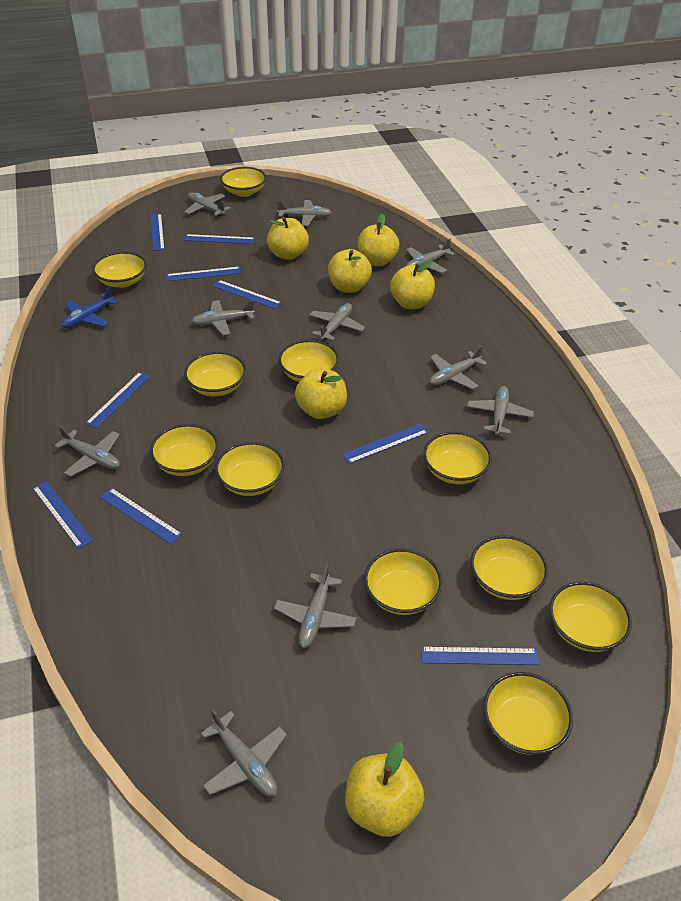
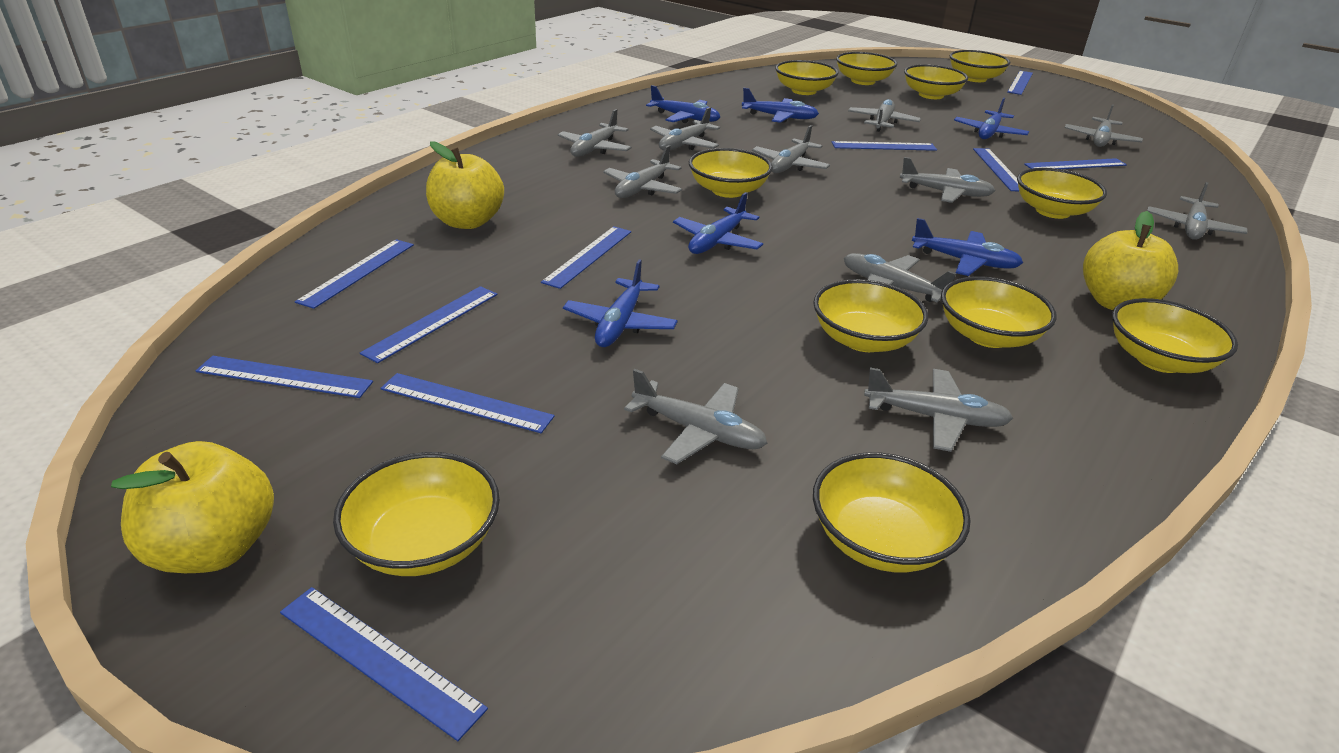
blue plane: 1 -> 6
blue ruler: 9 -> 10
grey plane: 10 -> 11
yellow apple: 6 -> 3

